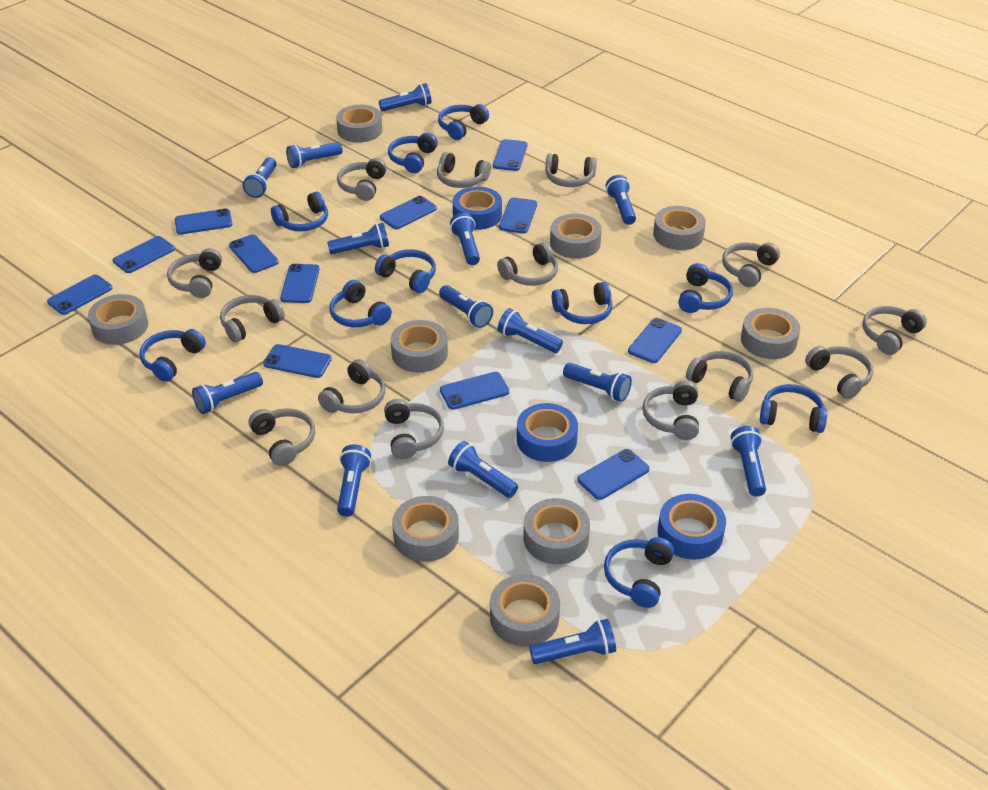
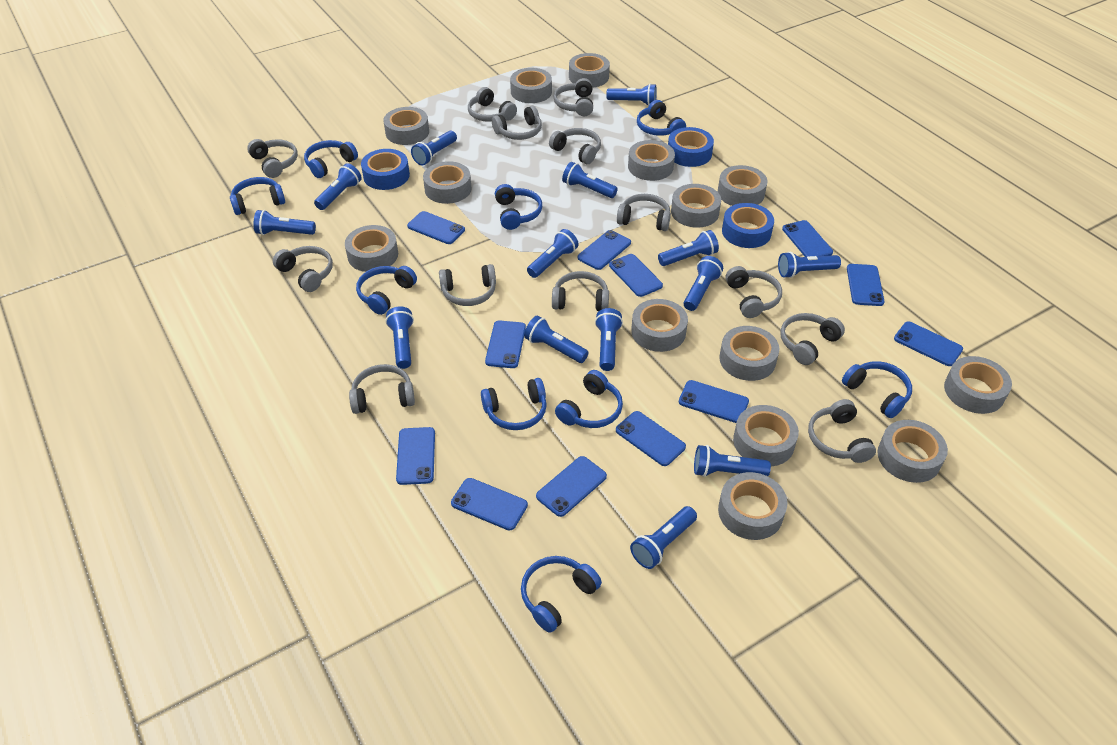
blue headphones: 10 -> 9
grey headphones: 14 -> 13
grey tape: 9 -> 14

